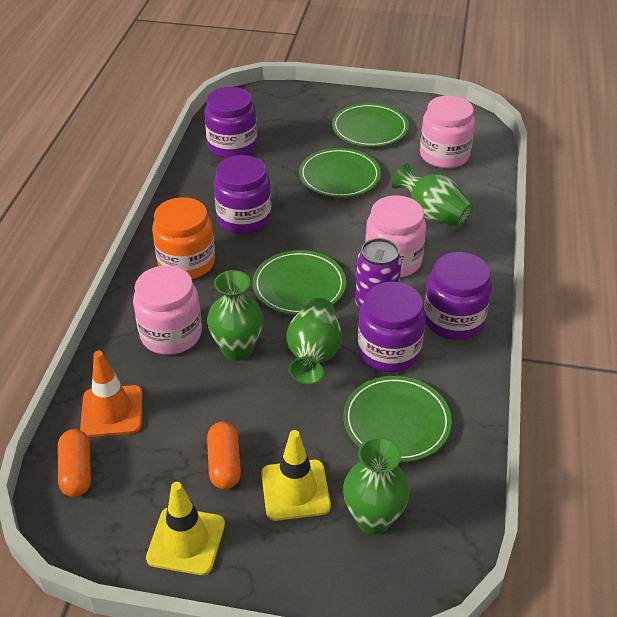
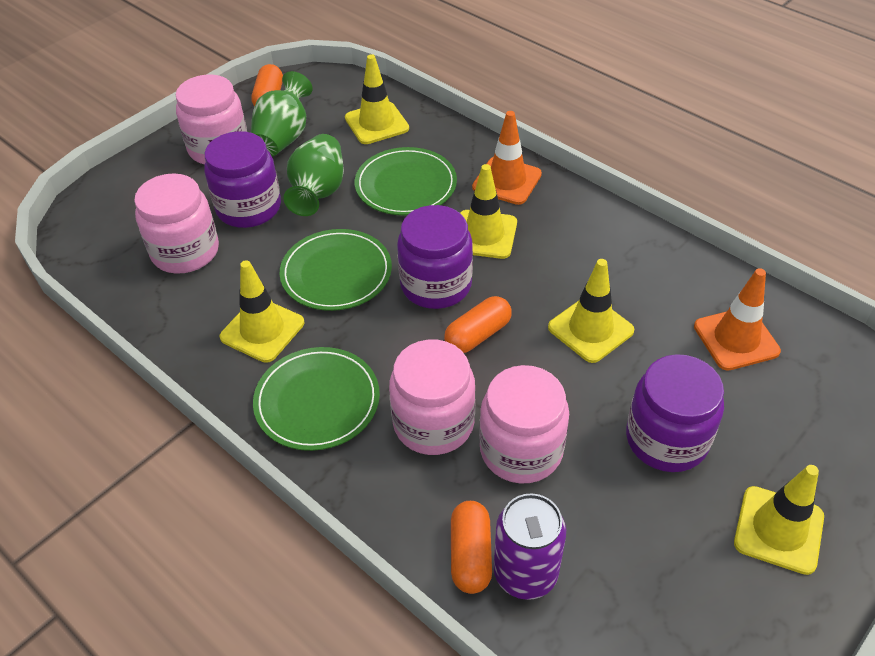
green plate: 4 -> 3
green vase: 4 -> 2
orange capsule: 2 -> 3
orange jar: 1 -> 0
orange traffic cone: 1 -> 2
pink jar: 3 -> 4
purple jar: 4 -> 3
yellow traffic cone: 2 -> 5

